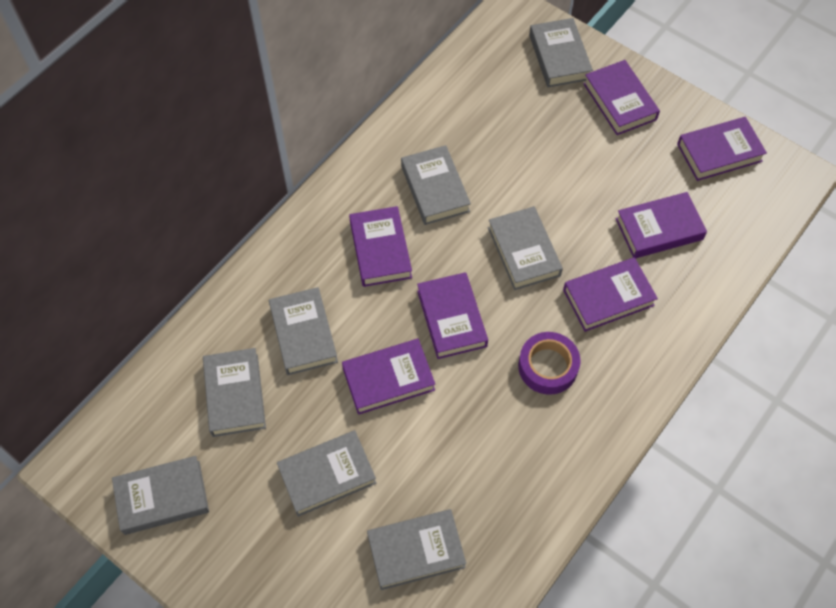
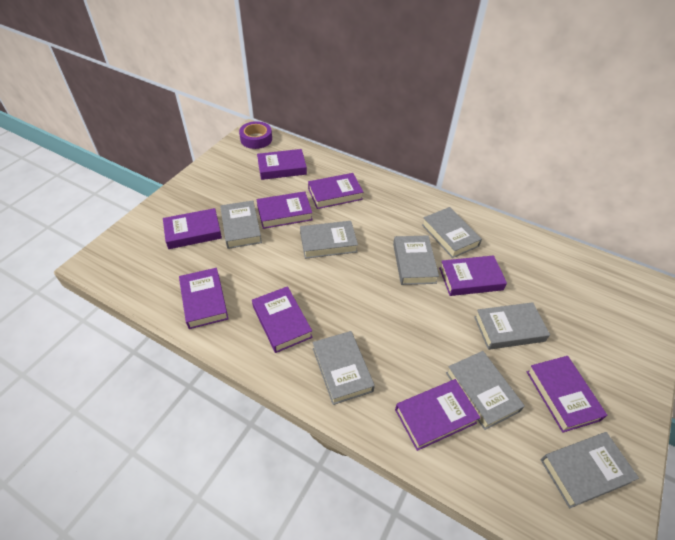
purple book: 7 -> 9

